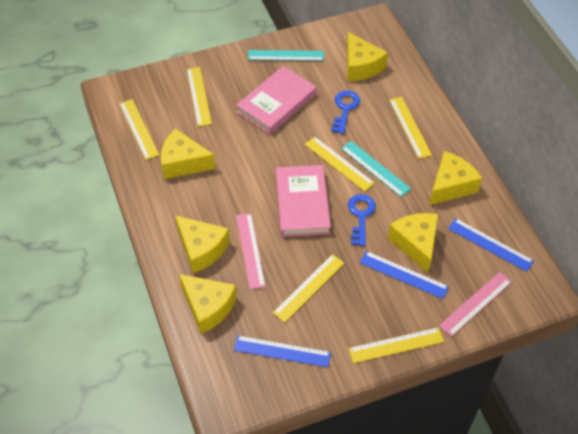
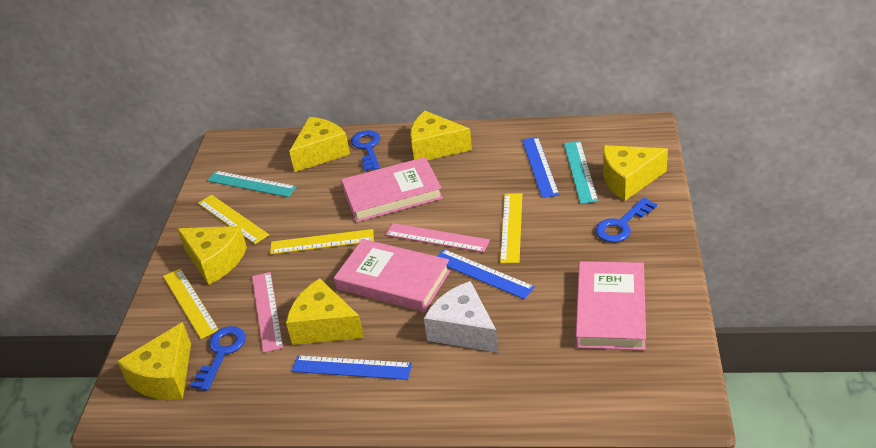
blue key: 2 -> 3
pink book: 2 -> 3
white cheese: 0 -> 1
yellow ruler: 6 -> 4

